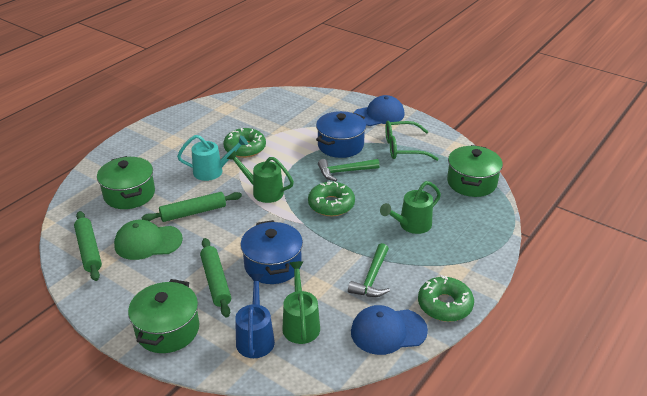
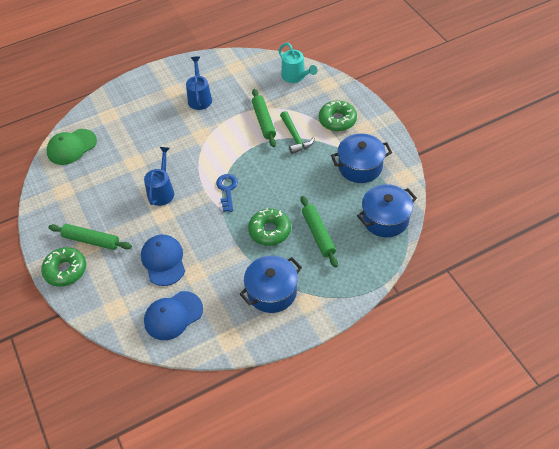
blue key: 0 -> 1
blue pot: 2 -> 3
blue watering can: 1 -> 2
green glasses: 1 -> 0
green hammer: 2 -> 1
green pot: 3 -> 0
green watering can: 3 -> 0

